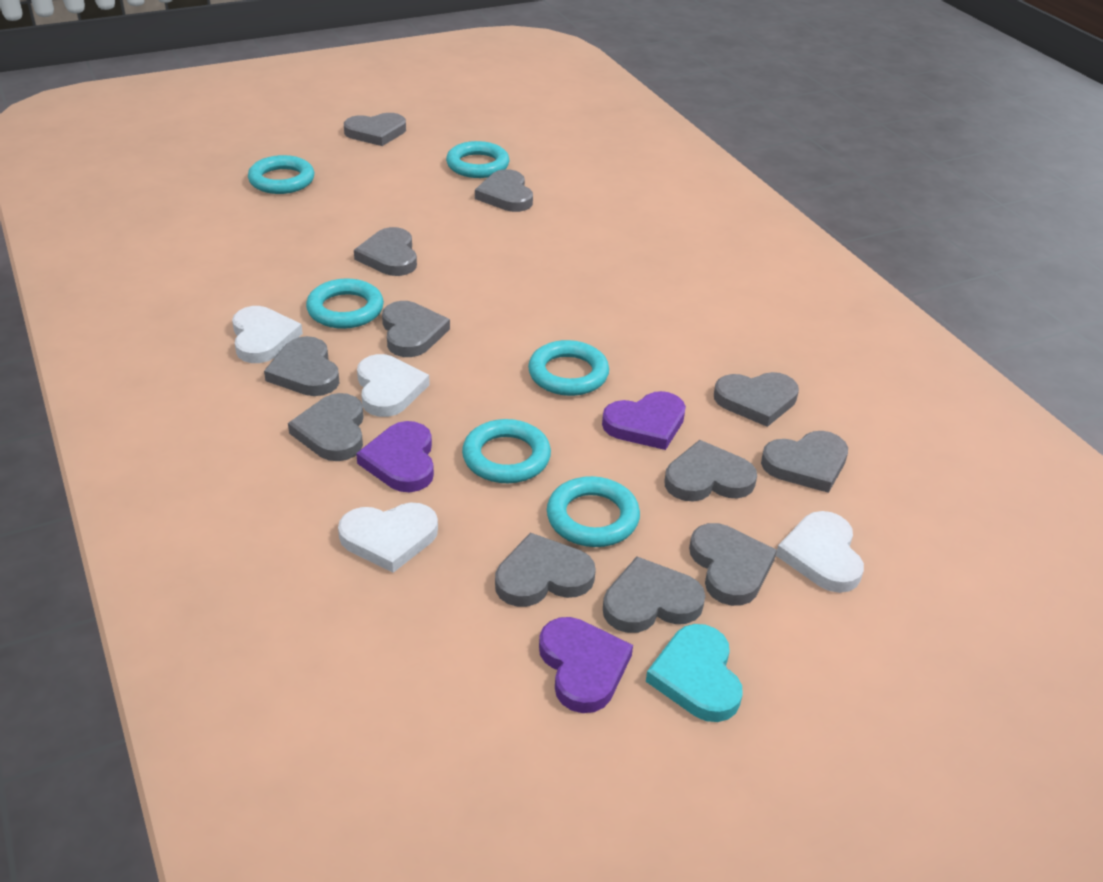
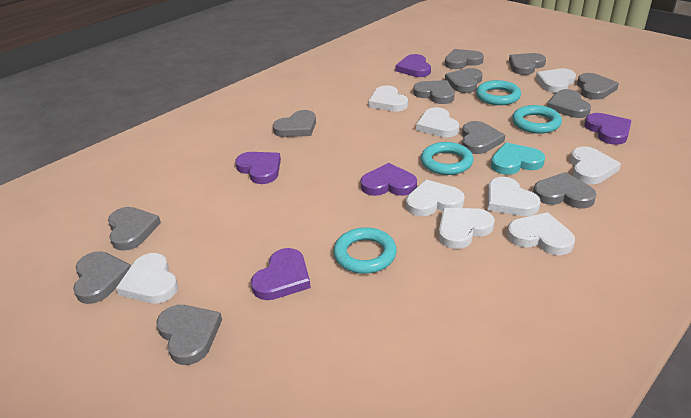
purple heart: 3 -> 5
turquoise ring: 6 -> 4
white heart: 4 -> 9

